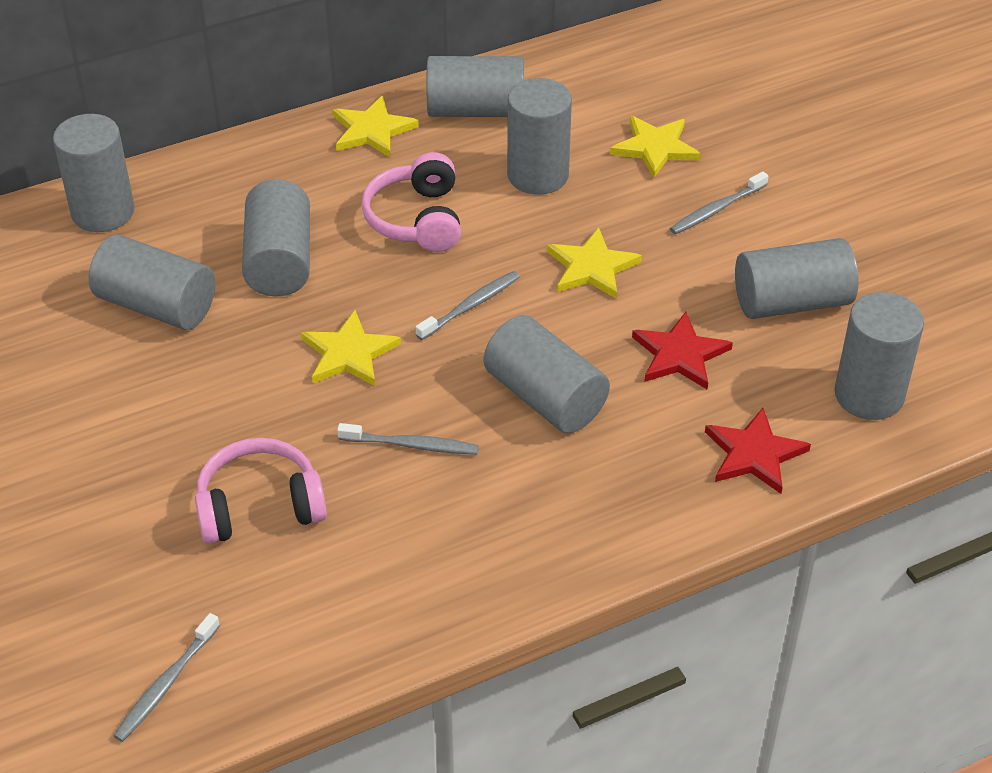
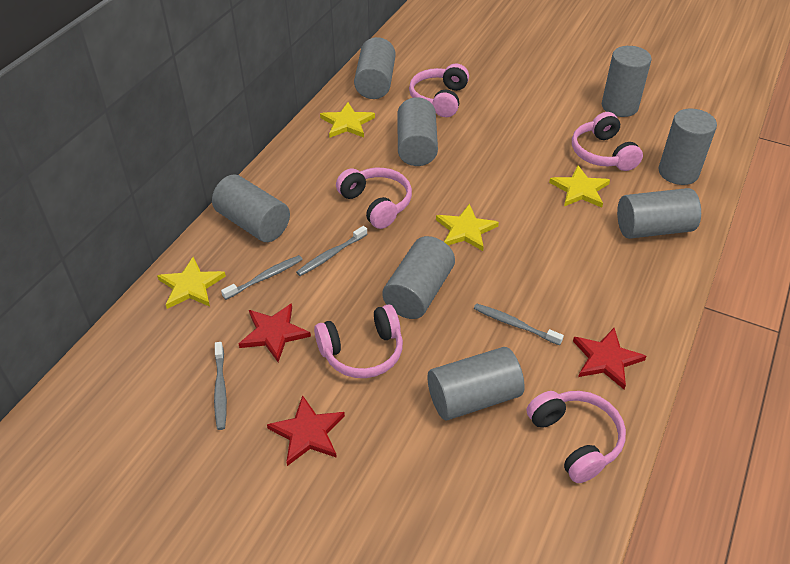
pink headphones: 2 -> 5
red star: 2 -> 3

